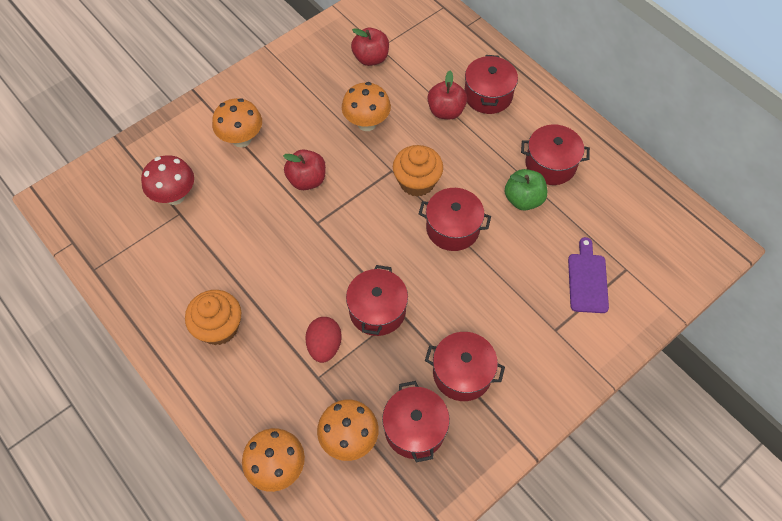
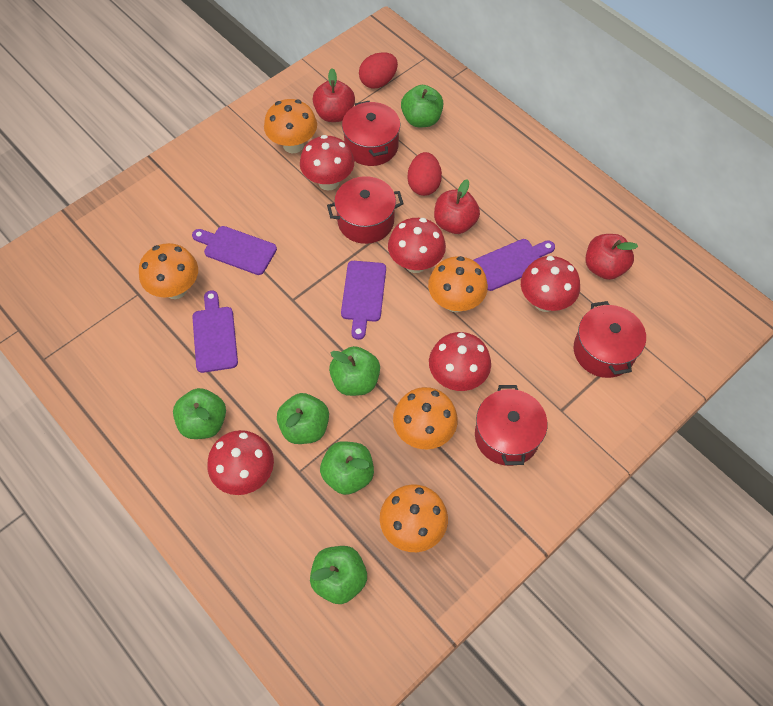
green apple: 1 -> 6
orange cupcake: 2 -> 0
orange mushroom: 4 -> 5
purple cutting board: 1 -> 4
red egg: 1 -> 2
red mushroom: 1 -> 5
red pot: 6 -> 4

